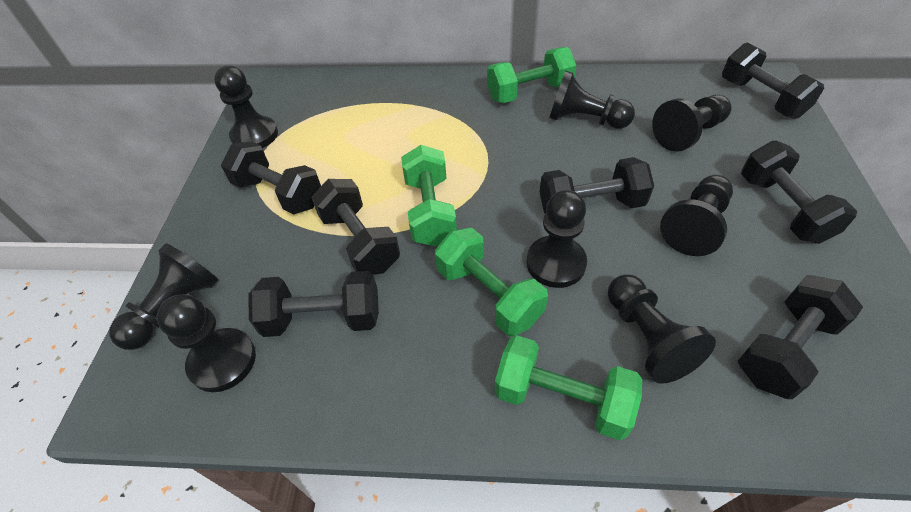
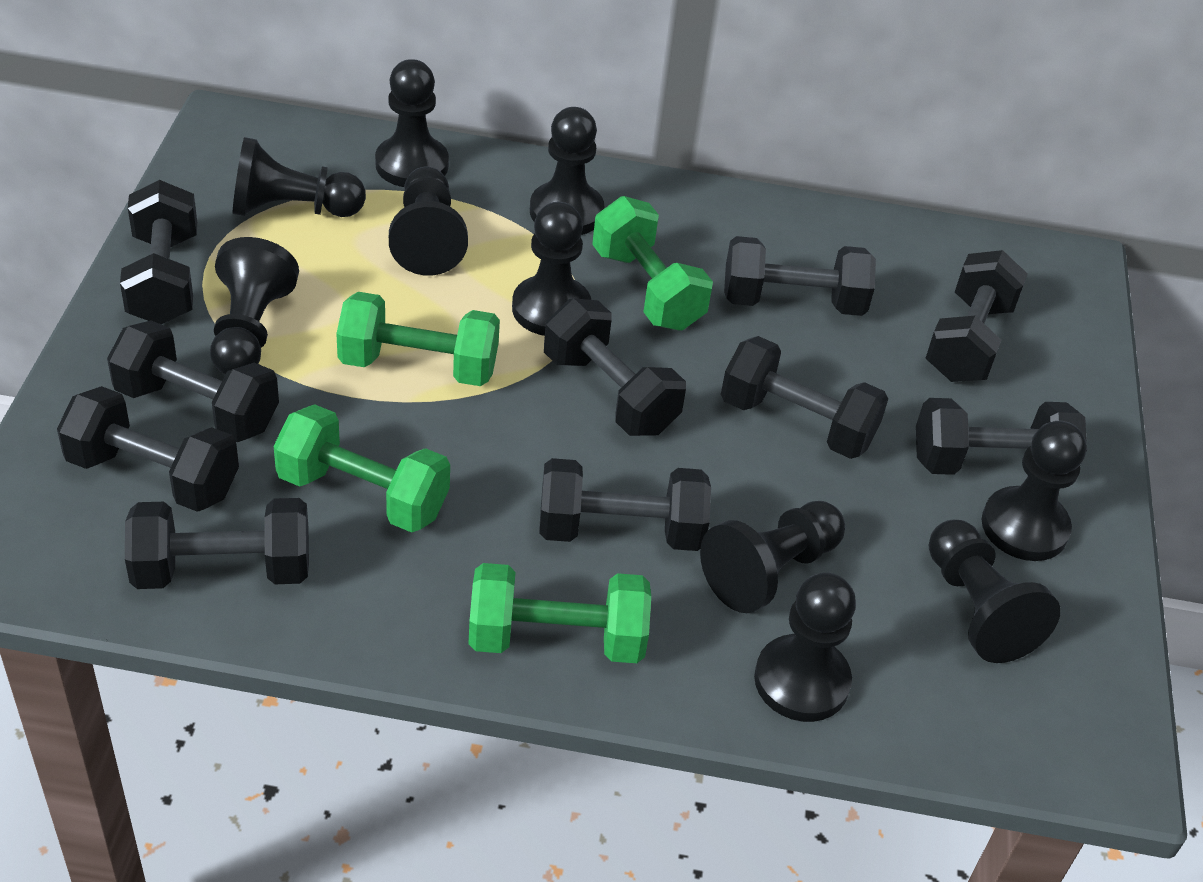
black dumbbell: 7 -> 10
black pawn: 8 -> 10

